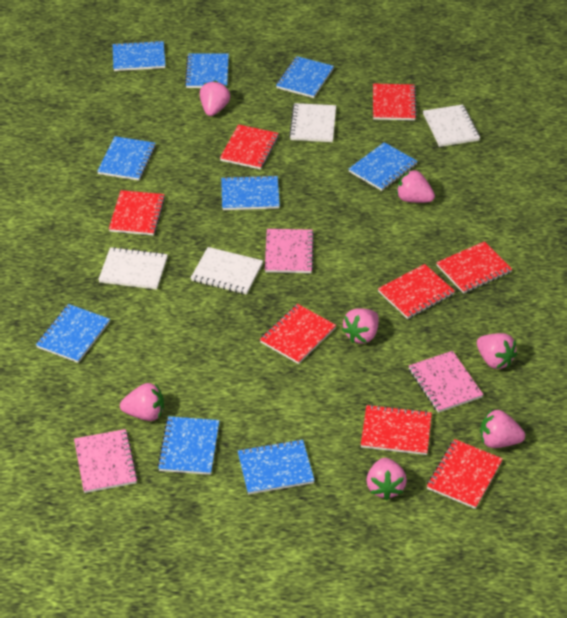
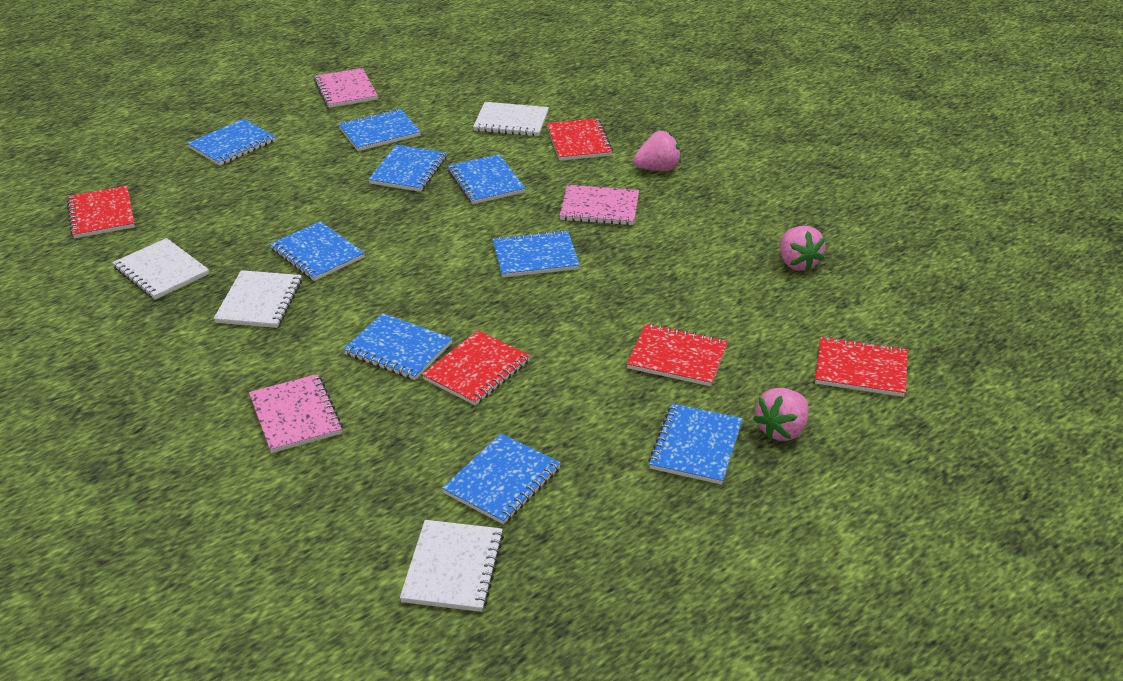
pink strawberry: 7 -> 3
red notebook: 8 -> 5

